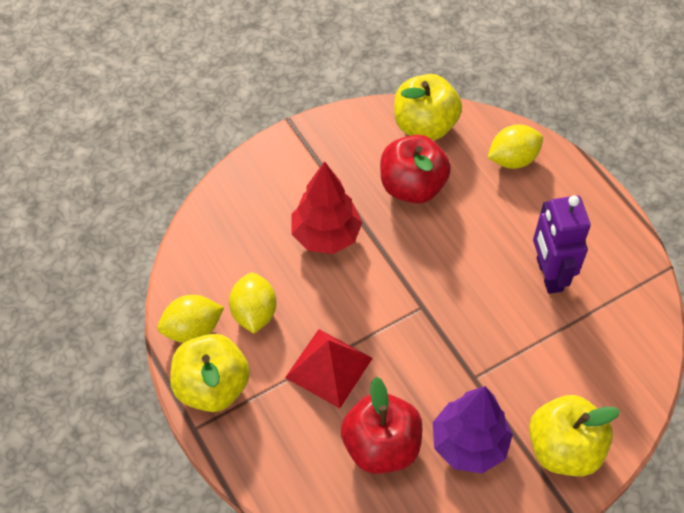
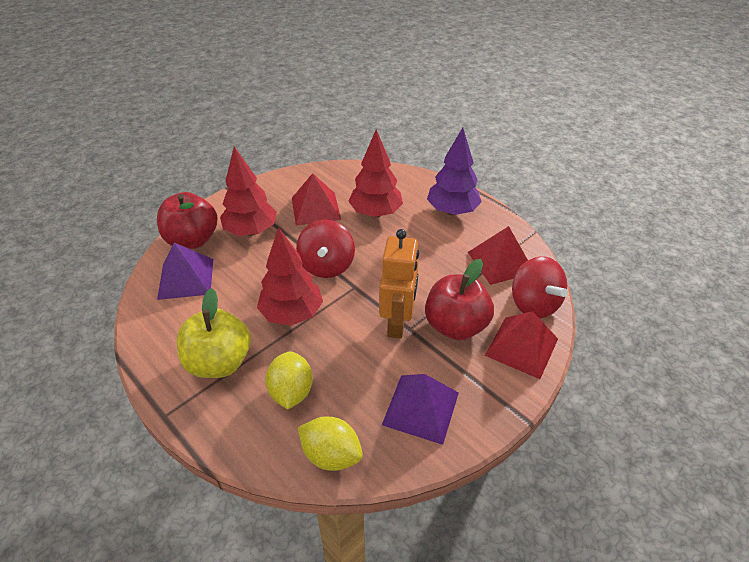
orange robot: 0 -> 1
purple pyramid: 0 -> 2
purple robot: 1 -> 0
red pyramid: 1 -> 3
red spinning top: 0 -> 2
red tree: 1 -> 3
yellow apple: 3 -> 1
yellow lemon: 3 -> 2

